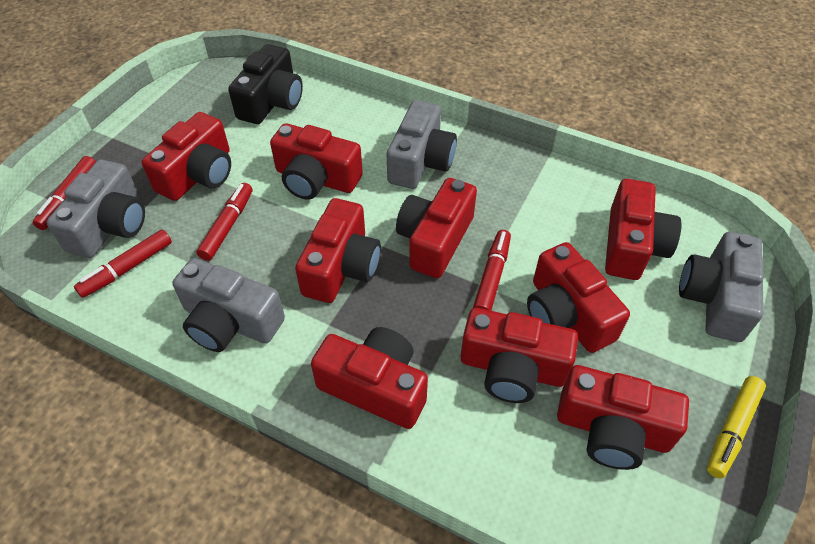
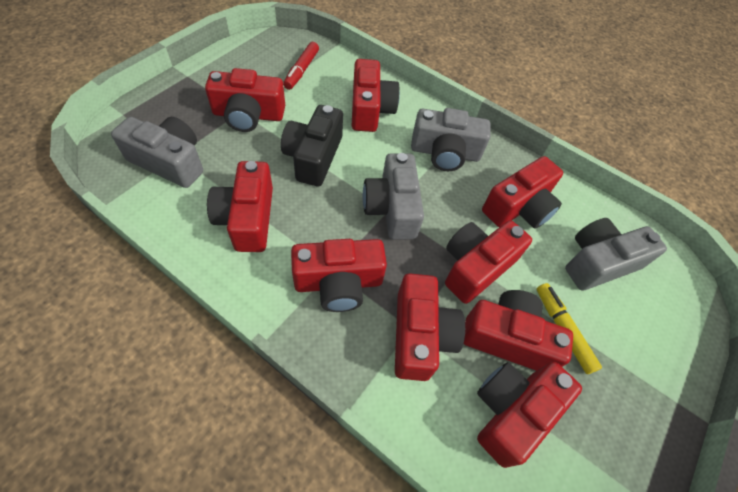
red marker: 4 -> 1

